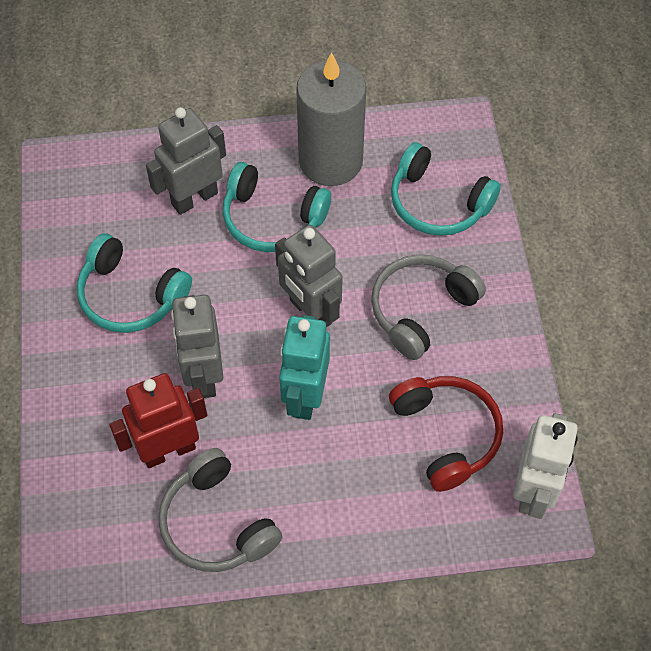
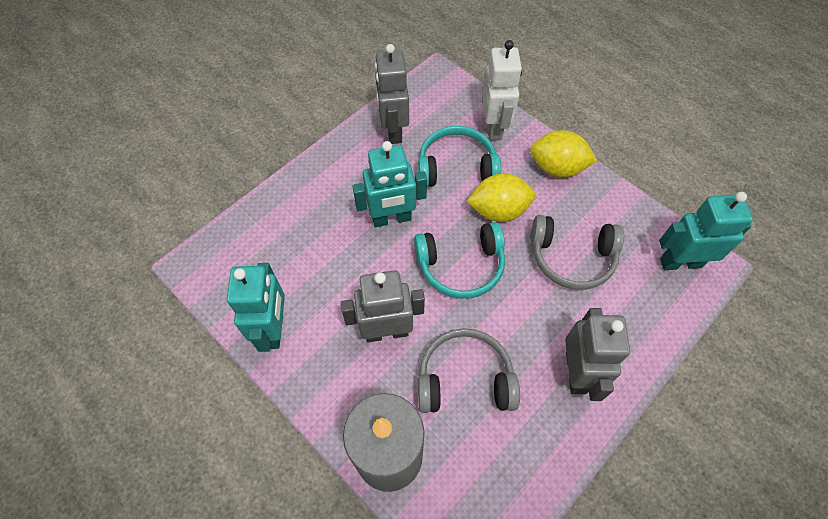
red headphones: 1 -> 0
red robot: 1 -> 0
turquoise headphones: 3 -> 2
turquoise robot: 1 -> 3
yellow lemon: 0 -> 2

